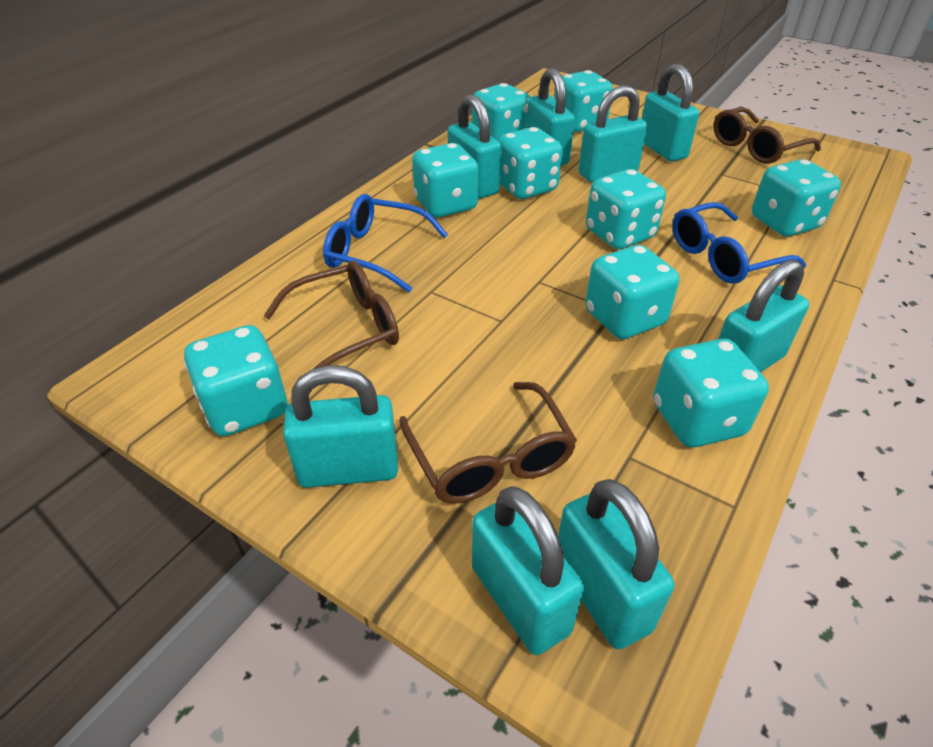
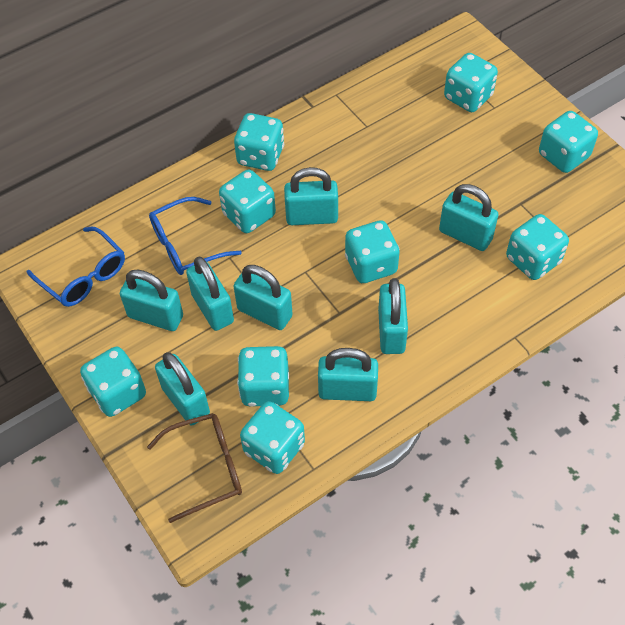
brown glasses: 3 -> 1

